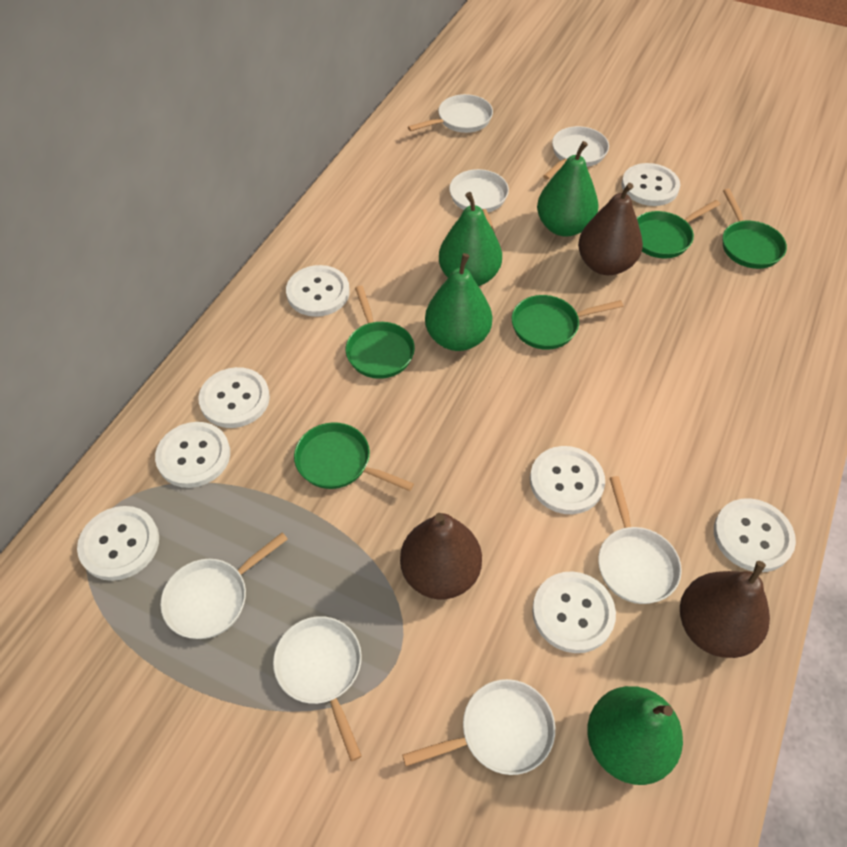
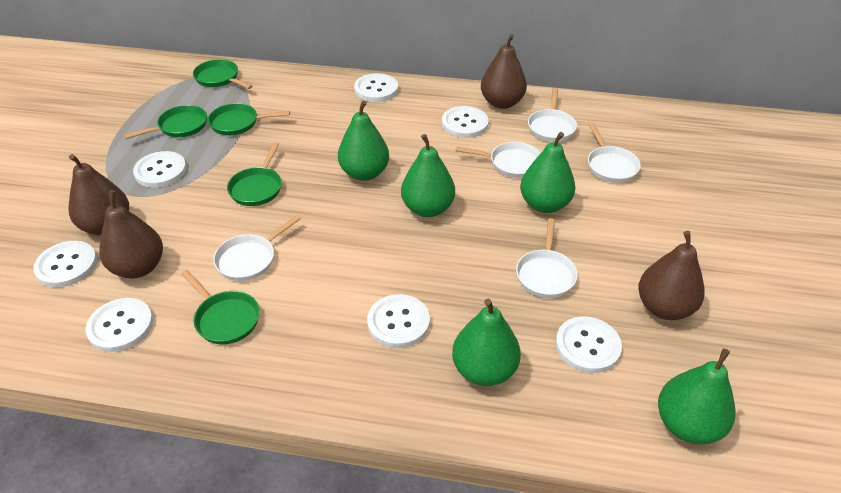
brown pear: 3 -> 4
green pear: 4 -> 5
white button: 8 -> 7
white pan: 7 -> 5

